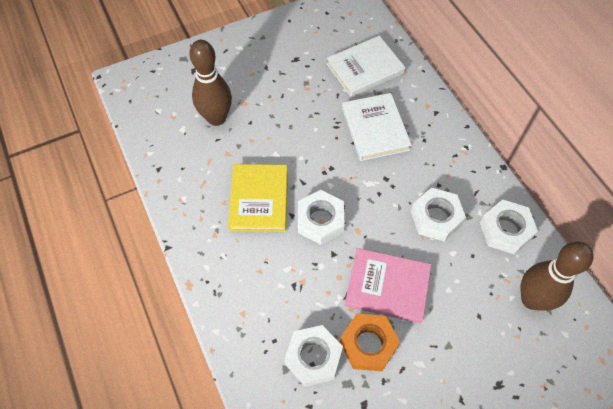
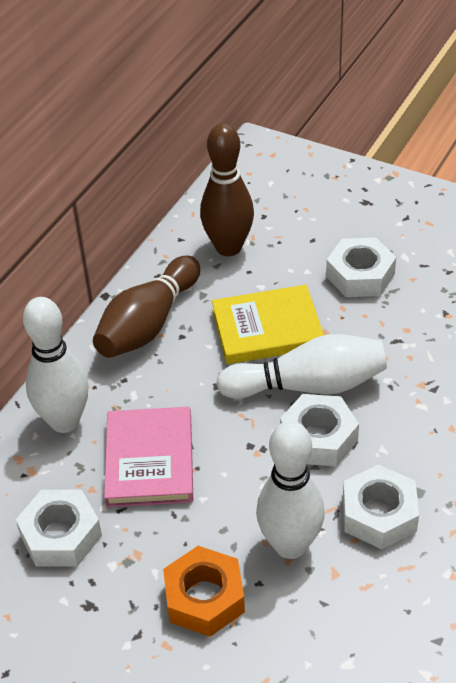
white book: 2 -> 0
white bowling pin: 0 -> 3

